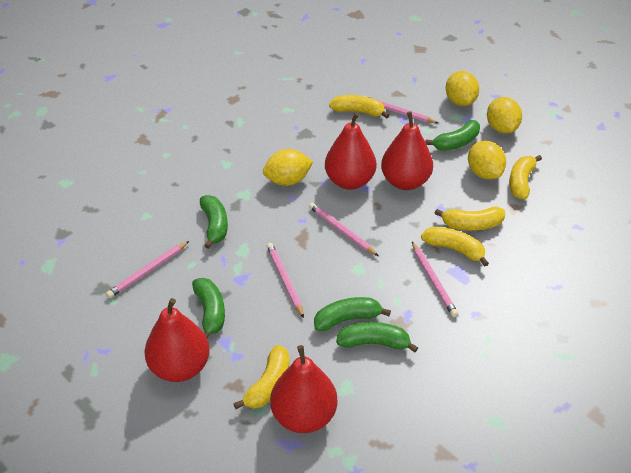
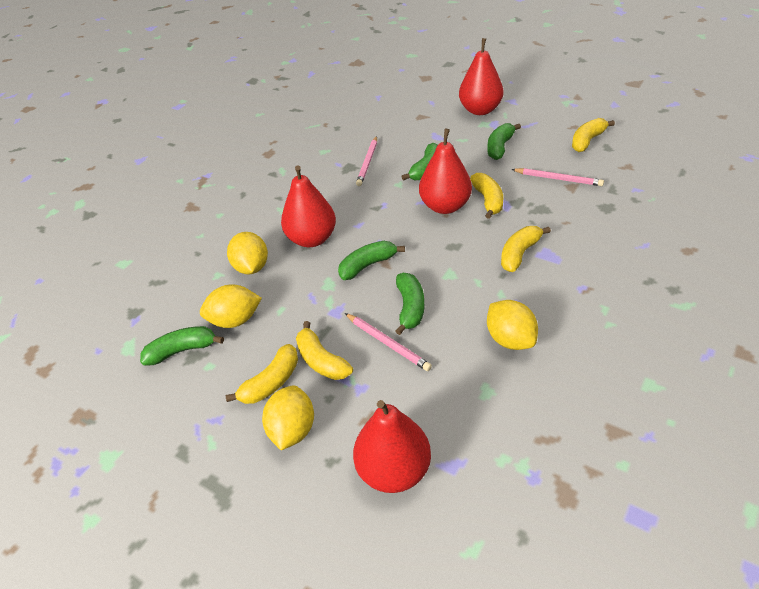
pink pencil: 5 -> 3

